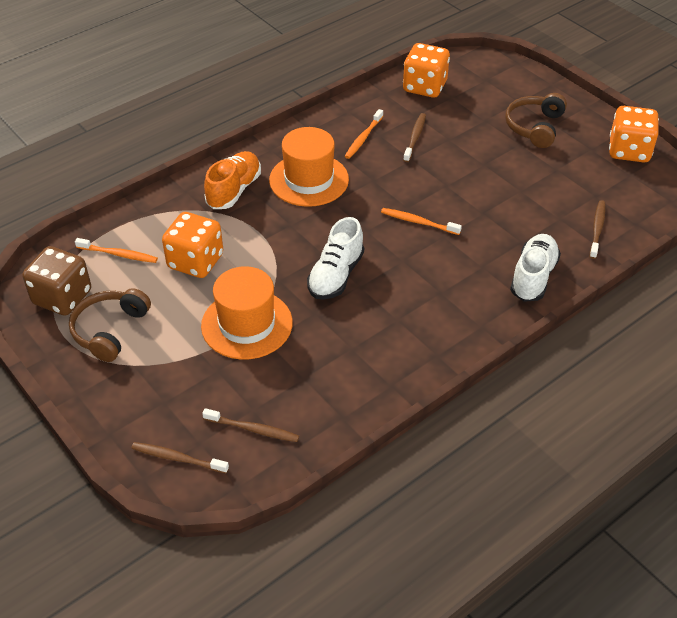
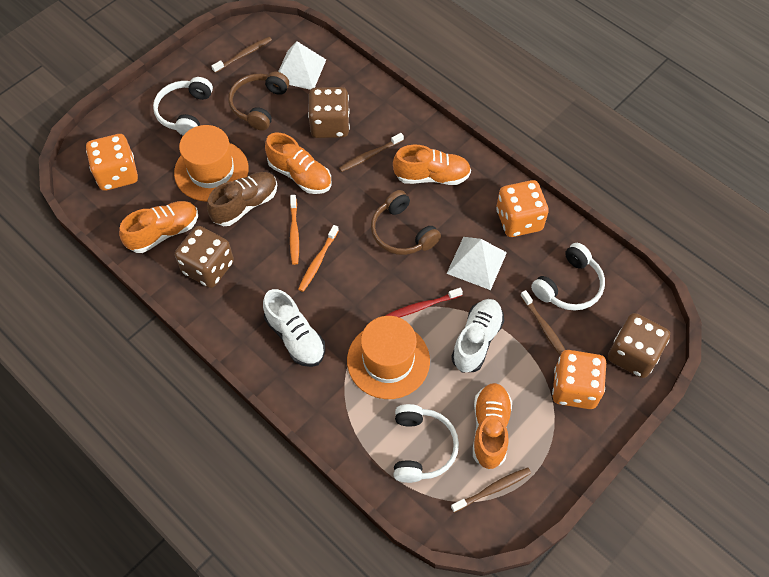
brown dice: 1 -> 3
brown shoe: 0 -> 1
orange shoe: 1 -> 4
orange toothbrush: 3 -> 2
red toothbrush: 0 -> 1
white headphones: 0 -> 3
white pyramid: 0 -> 2

